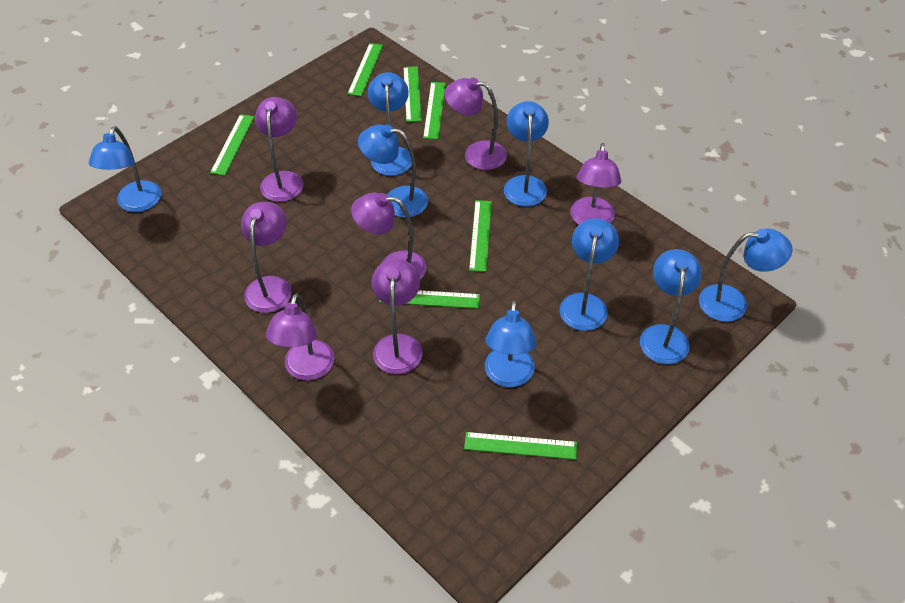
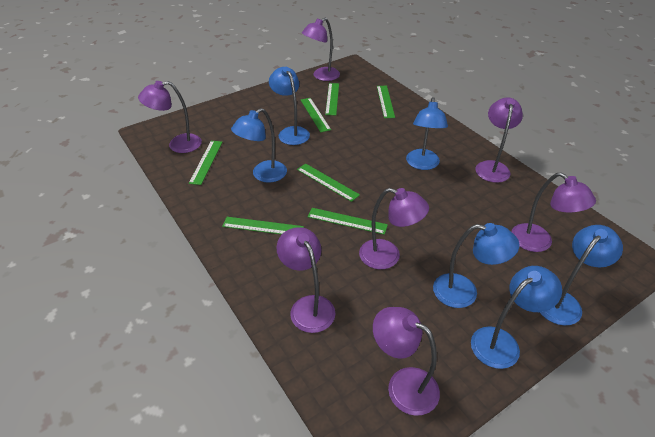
blue lamp: 8 -> 6

